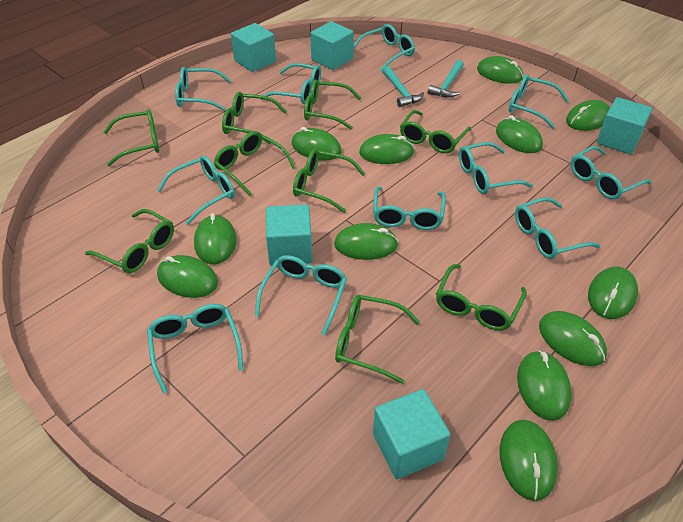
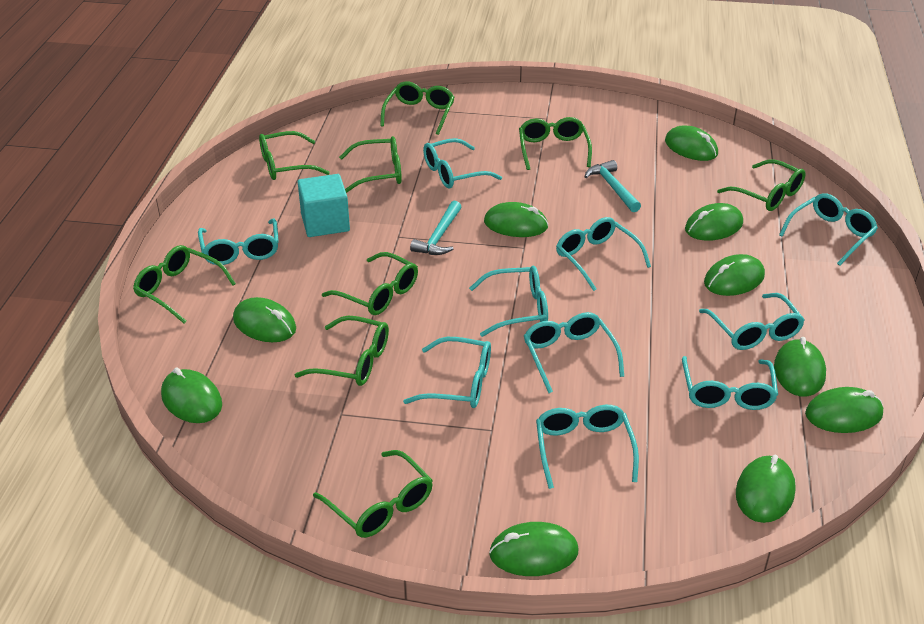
green mouse: 12 -> 10
turquoise cube: 5 -> 1
turquoise glasses: 11 -> 10

